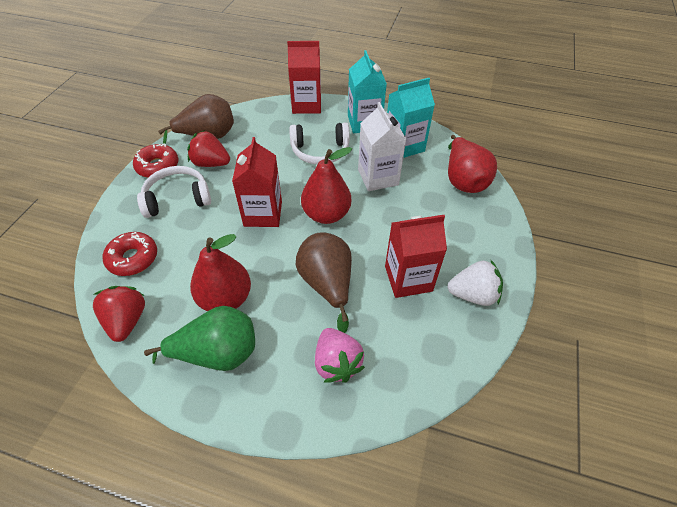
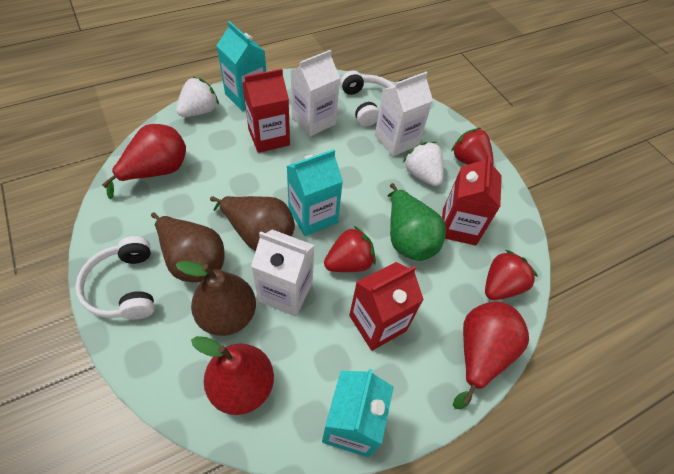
brown pear: 2 -> 3
pink strawberry: 1 -> 0
red donut: 2 -> 0
red strawberry: 2 -> 3
turquoise carton: 2 -> 3
white carton: 1 -> 3
white strawberry: 1 -> 2

